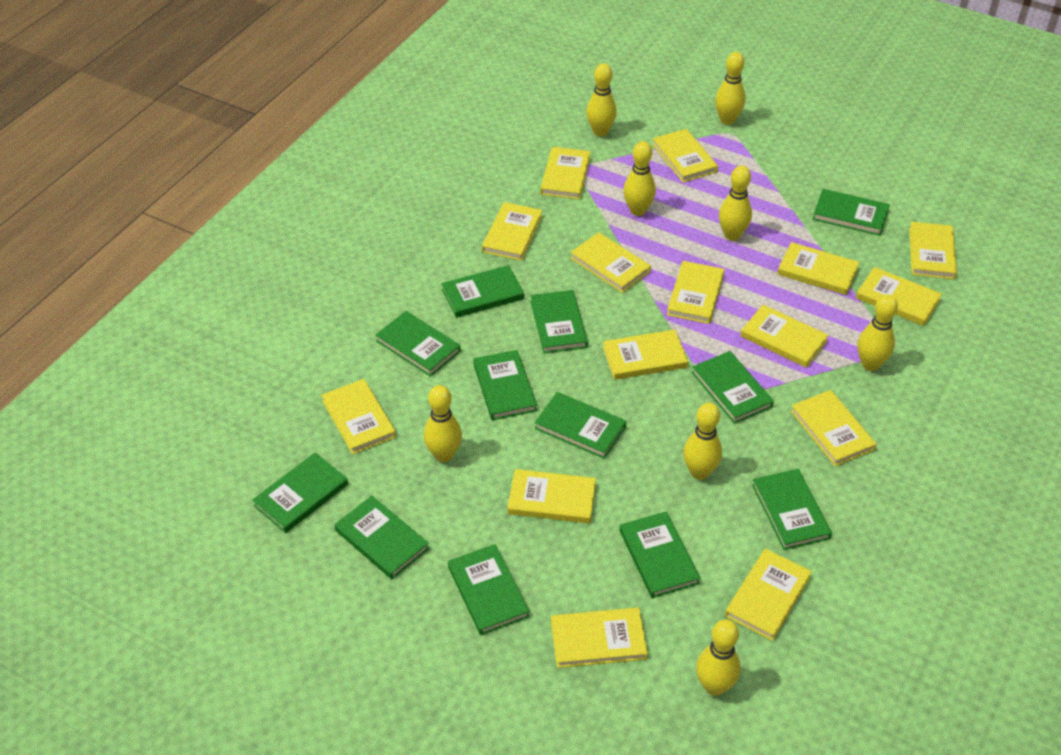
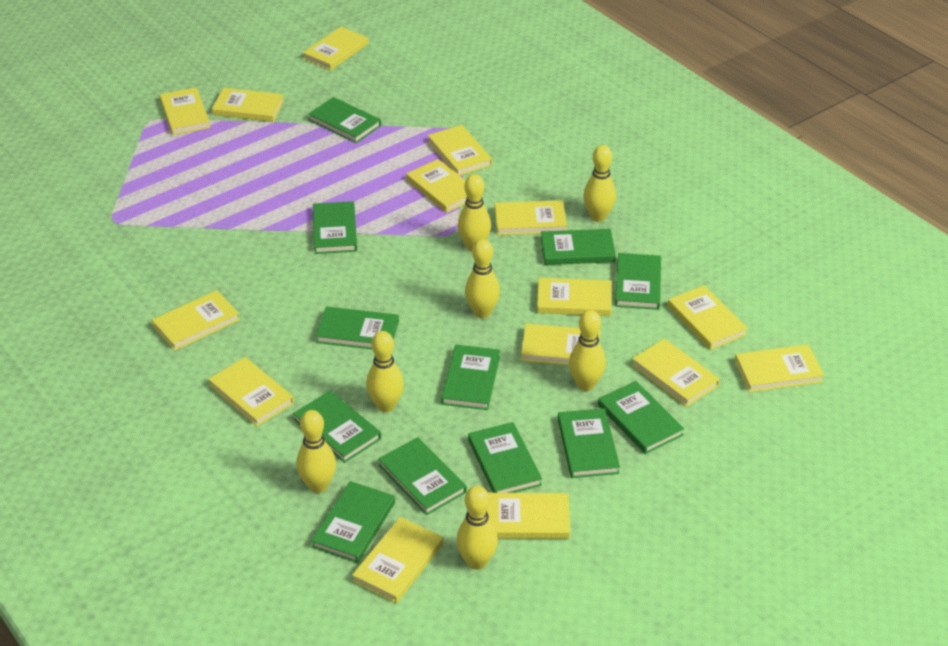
yellow bowling pin: 8 -> 7

